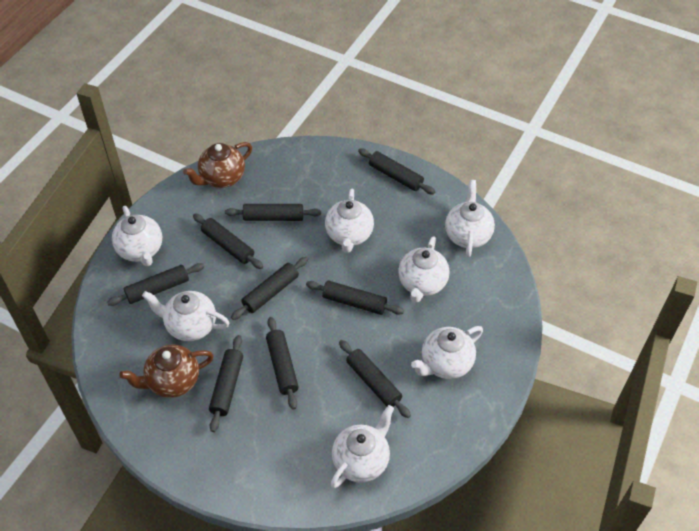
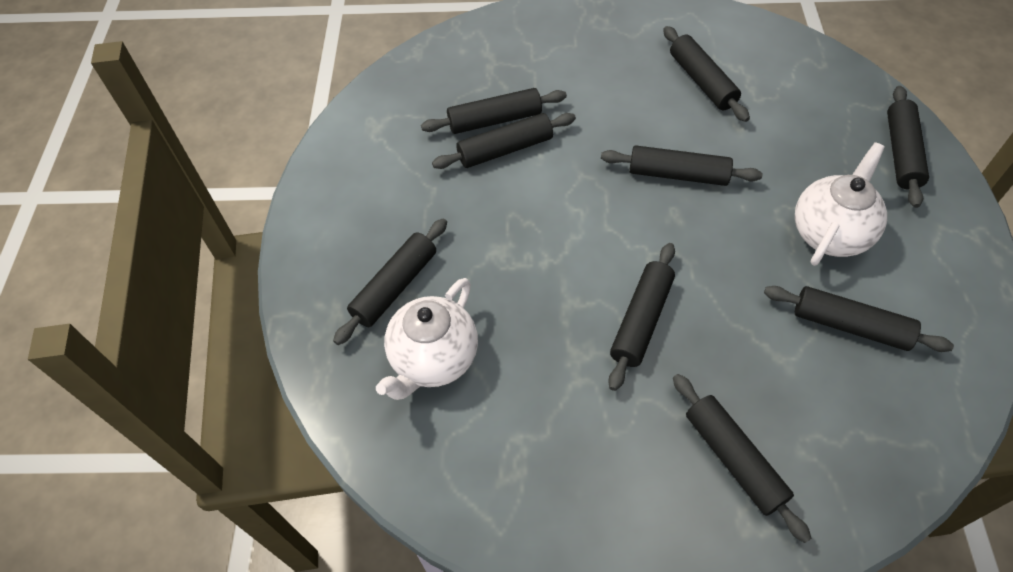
brown teapot: 2 -> 0
white teapot: 7 -> 2

